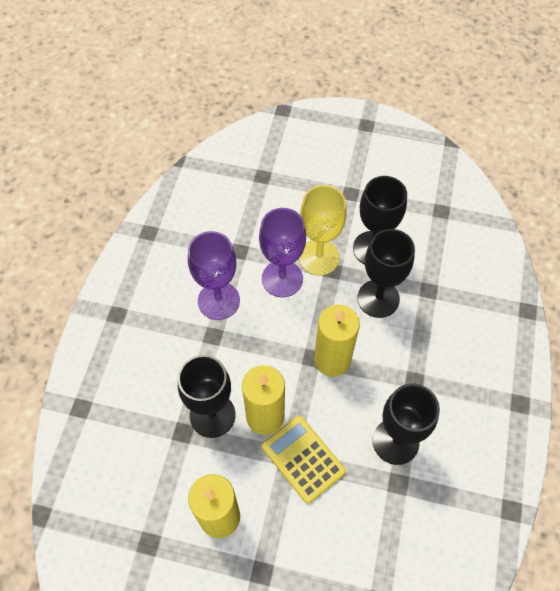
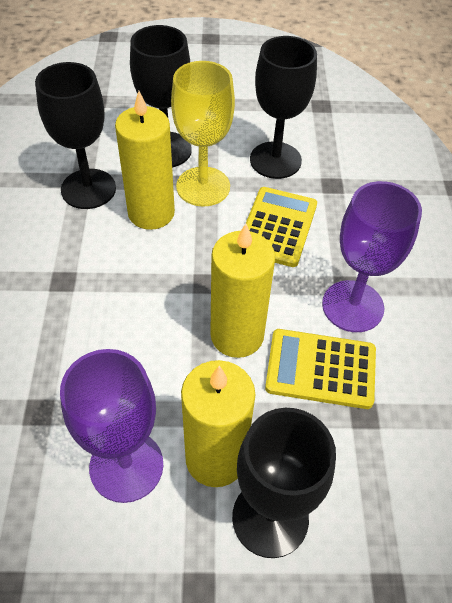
yellow calculator: 1 -> 2

